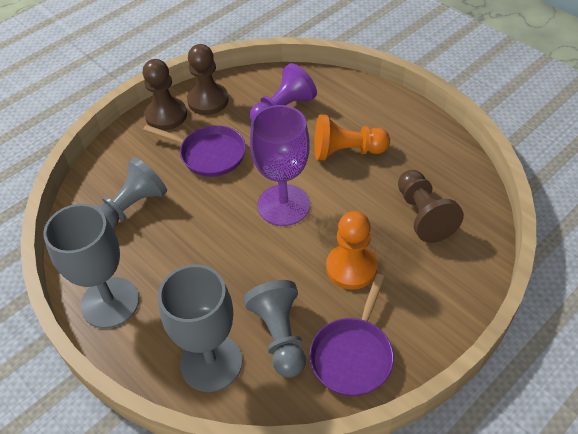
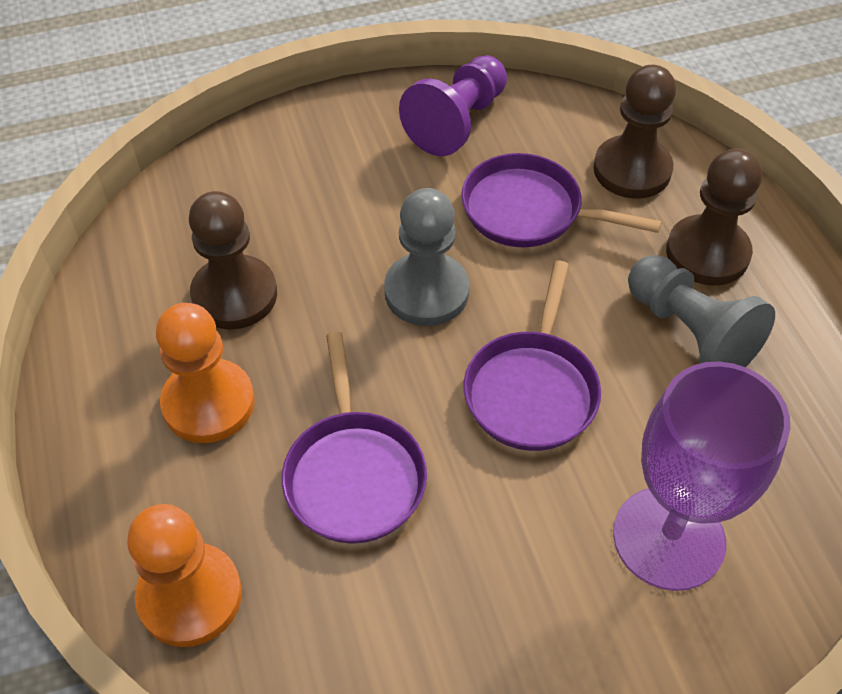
grey goblet: 2 -> 0
purple pan: 2 -> 3

